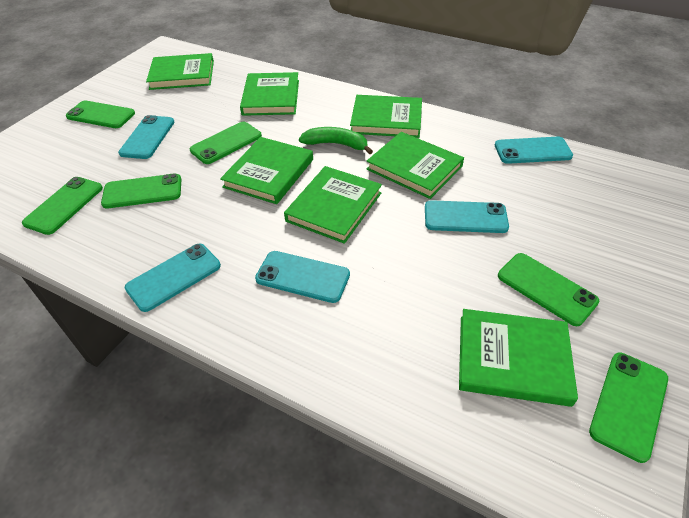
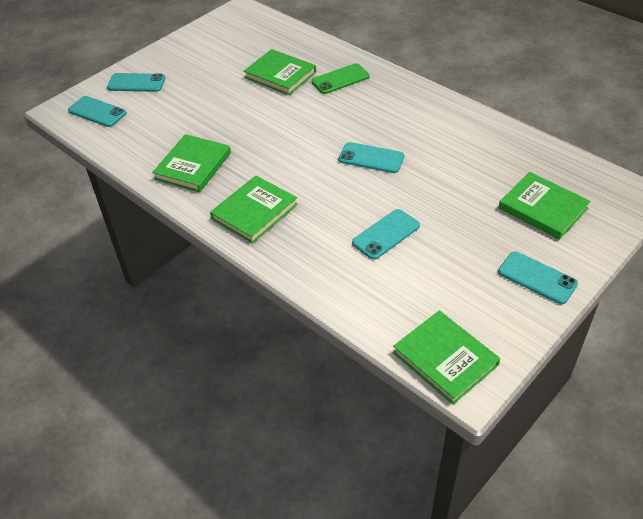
green banana: 1 -> 0
green book: 7 -> 5
green phone: 6 -> 1

